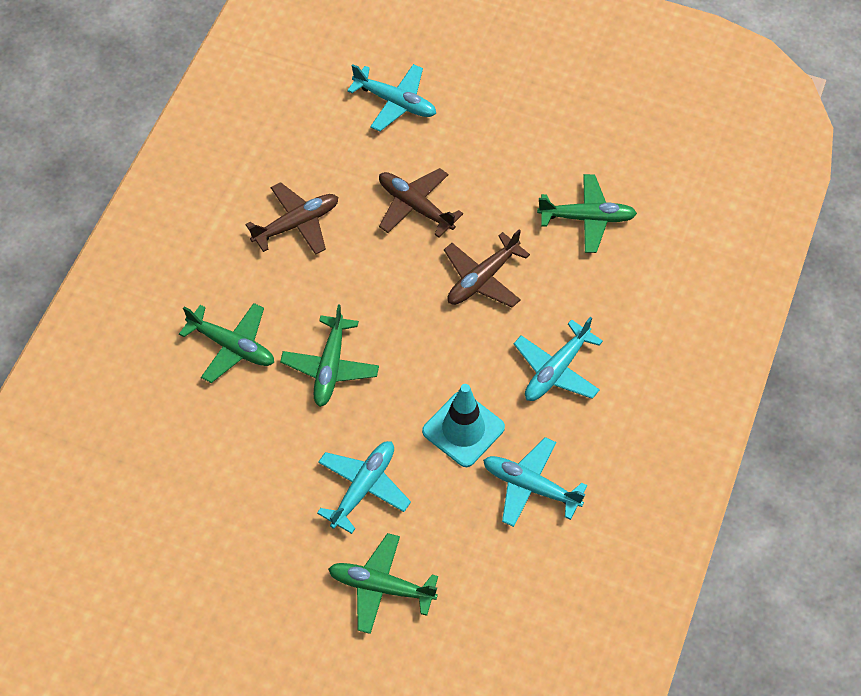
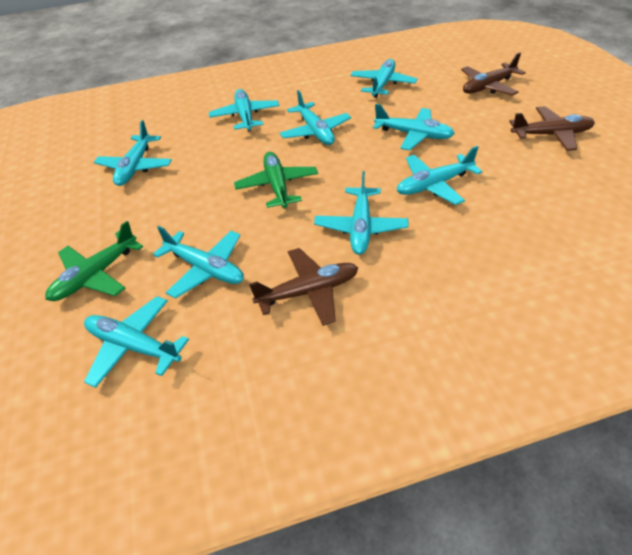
green plane: 4 -> 2
turquoise plane: 4 -> 9
turquoise traffic cone: 1 -> 0

